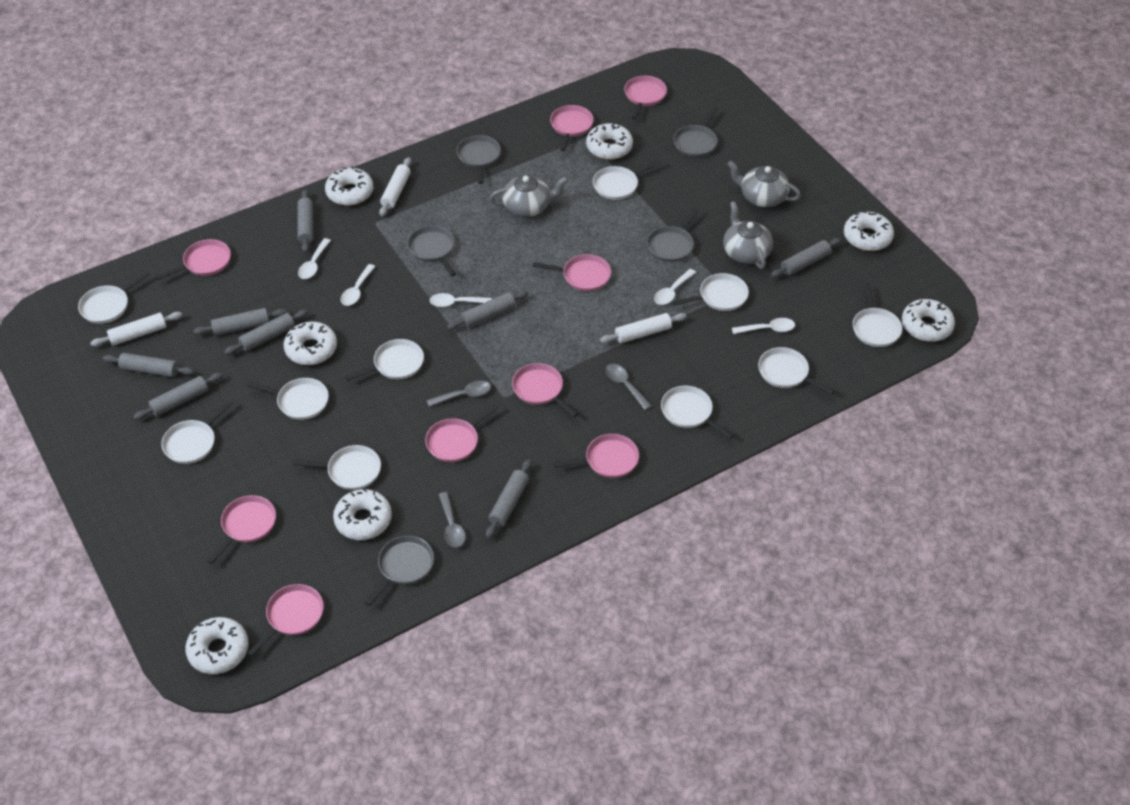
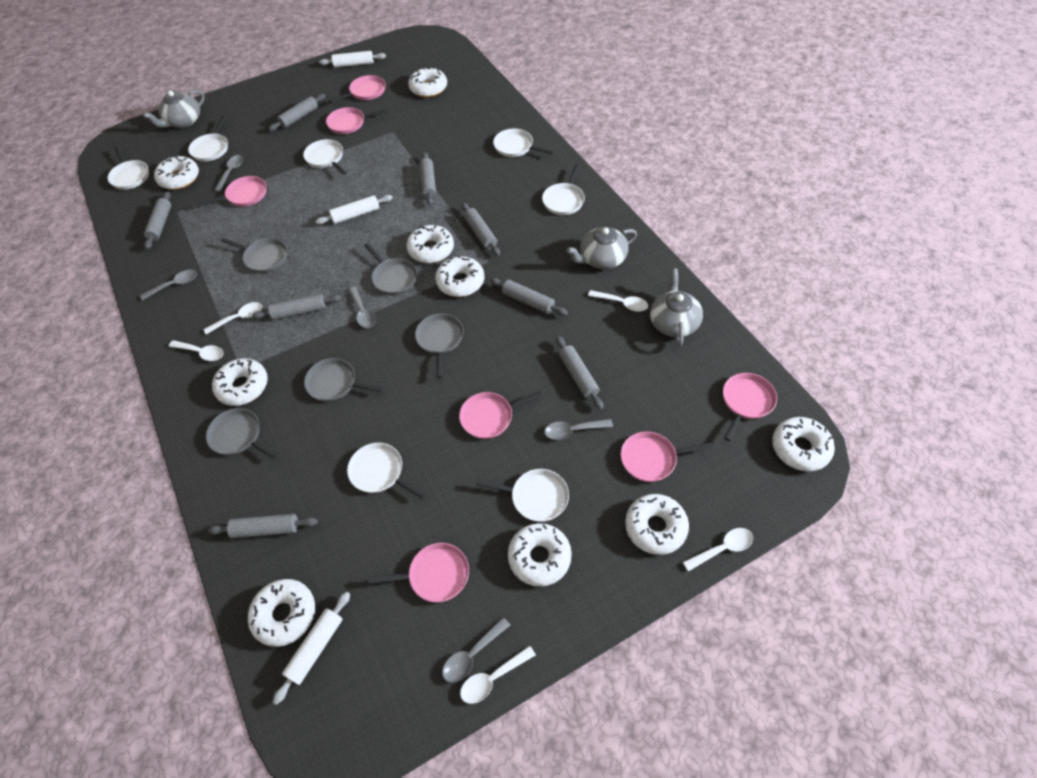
grey spoon: 3 -> 5
pink pan: 9 -> 7
white donut: 7 -> 9
white pan: 10 -> 7

